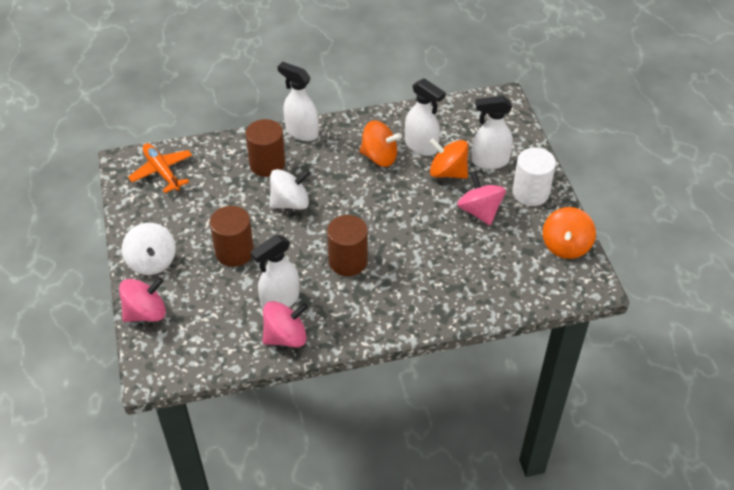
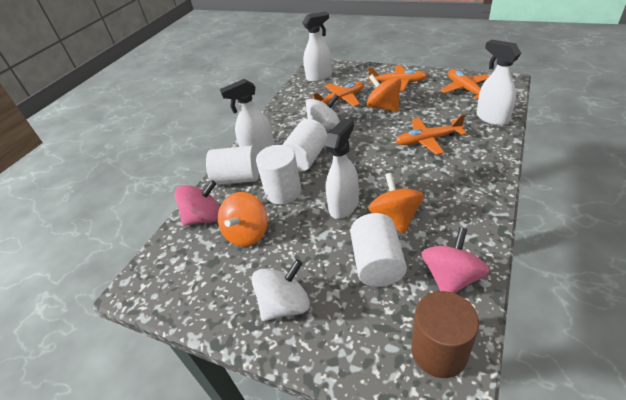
brown cylinder: 3 -> 1
orange plane: 1 -> 4
pink spinning top: 3 -> 2
white cylinder: 1 -> 4

